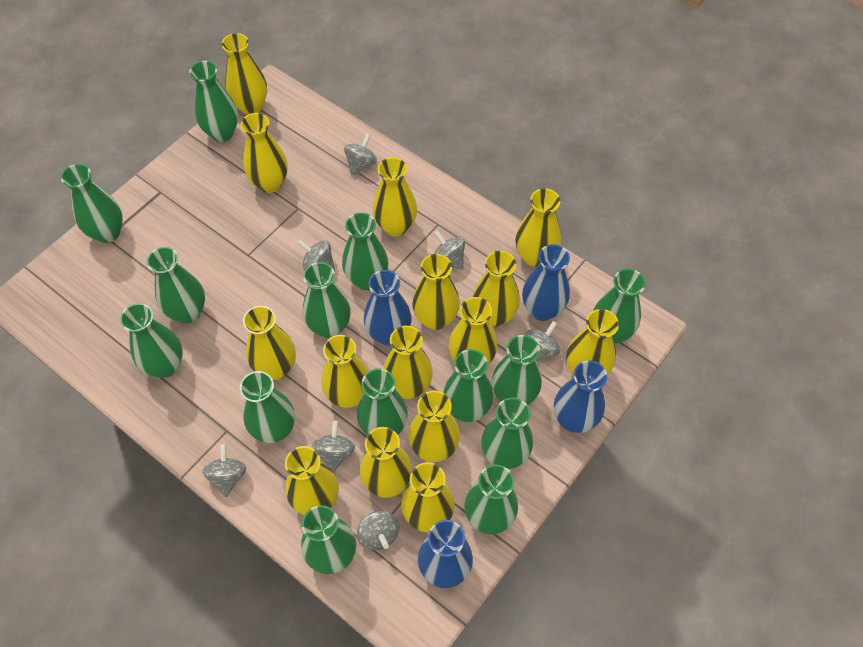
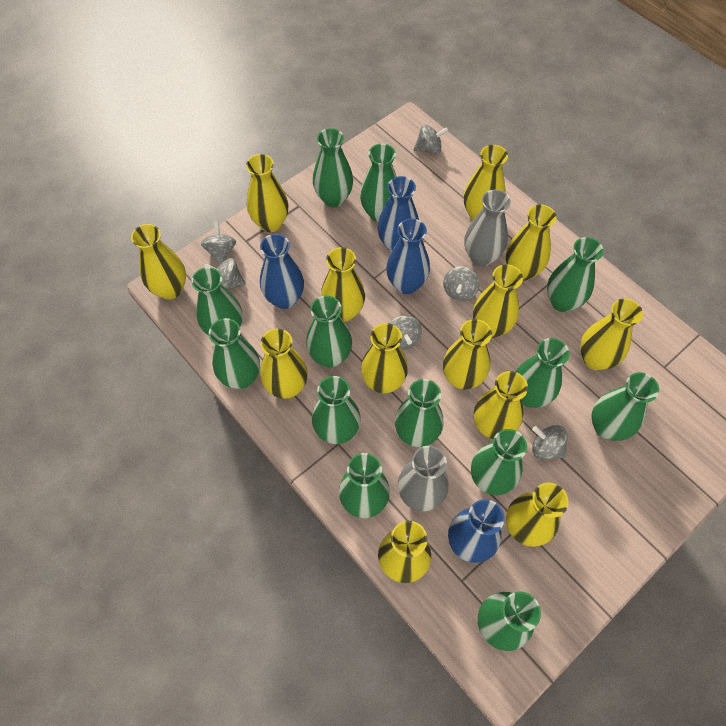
green vase: 14 -> 13
grey spinning top: 7 -> 6
grey vase: 0 -> 2
yellow vase: 15 -> 13

